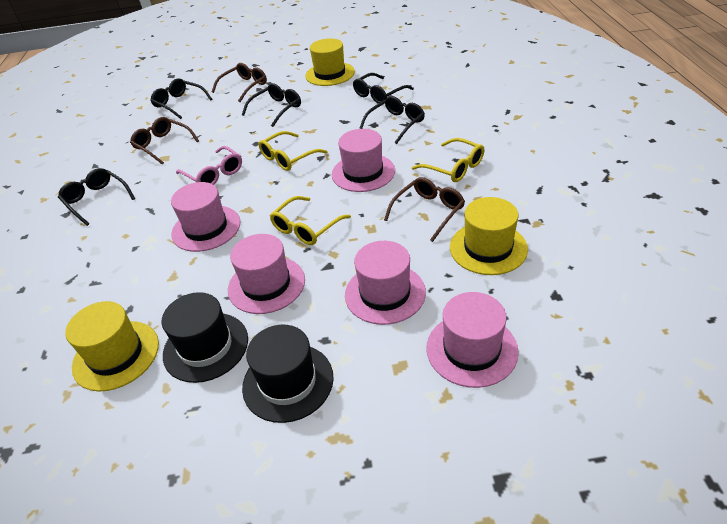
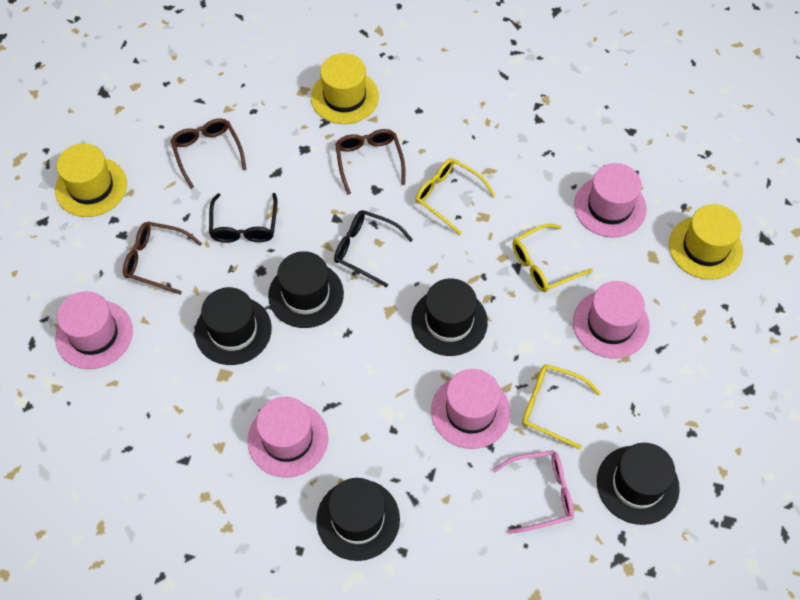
black glasses: 5 -> 2
black hat: 2 -> 5

